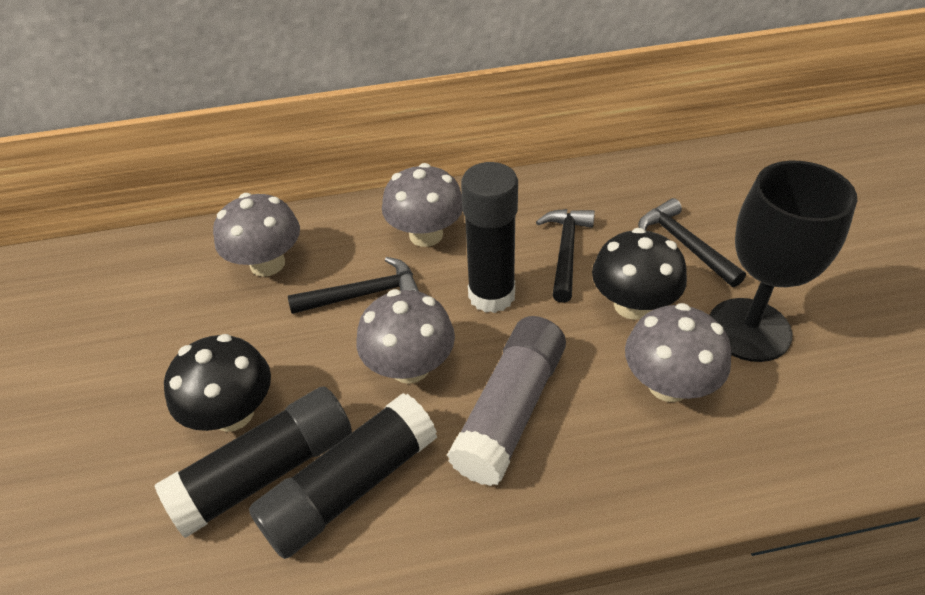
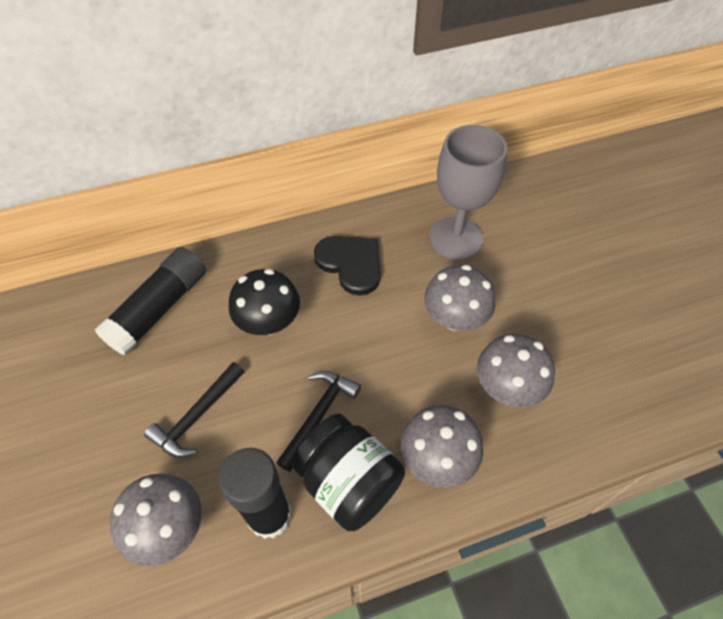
black glue stick: 3 -> 2
black goblet: 1 -> 0
black hammer: 3 -> 2
black heart: 0 -> 1
black jar: 0 -> 1
black mushroom: 2 -> 1
grey glue stick: 1 -> 0
grey goblet: 0 -> 1

